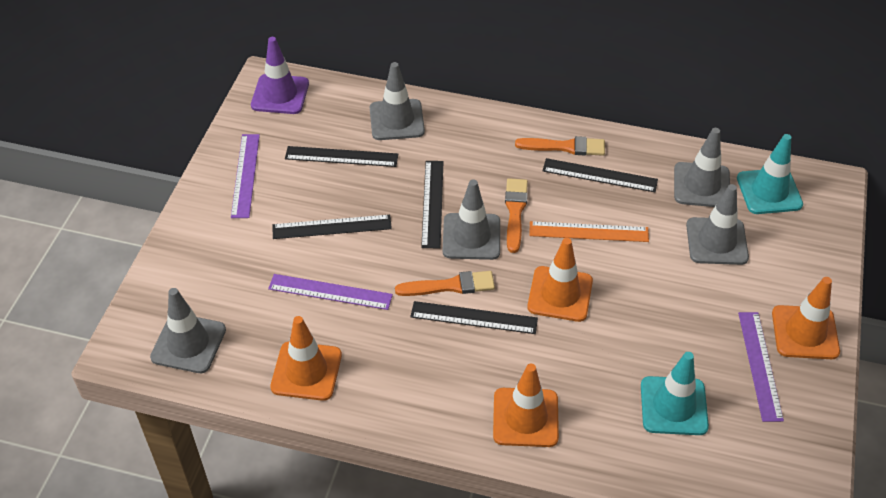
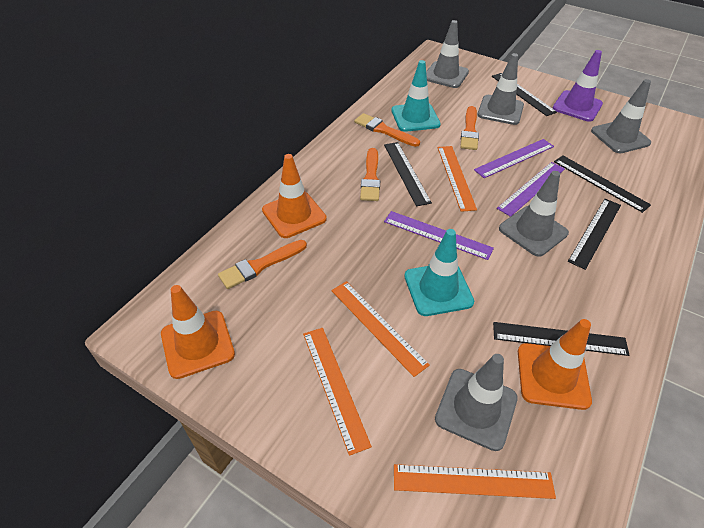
orange brush: 3 -> 4
orange ruler: 1 -> 4
orange traffic cone: 4 -> 3

